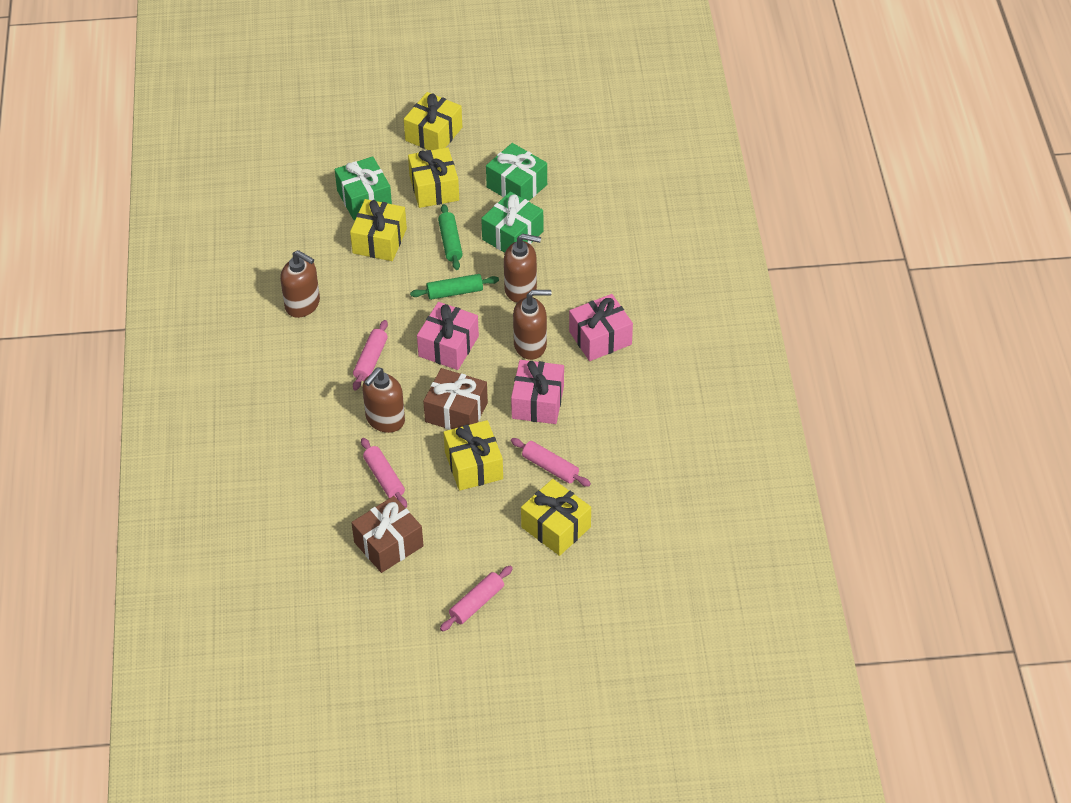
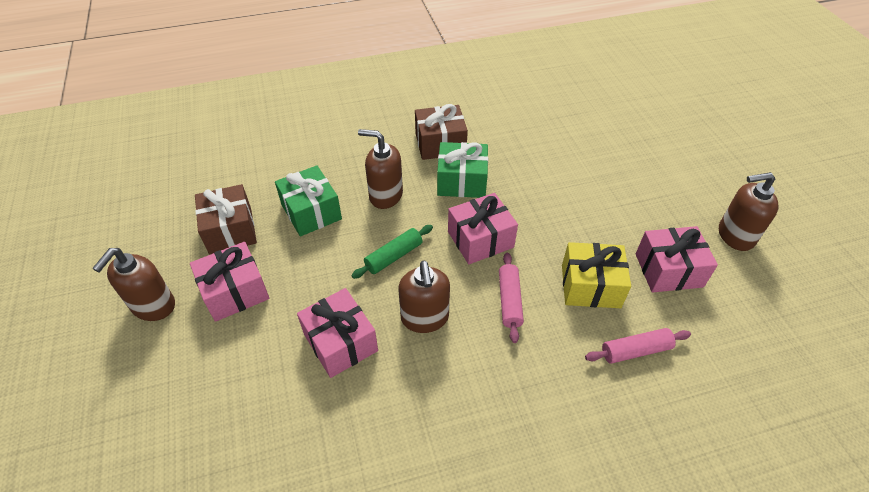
green gift: 3 -> 2
green rolling pin: 2 -> 1
pink gift: 3 -> 4
pink rolling pin: 4 -> 2
yellow gift: 5 -> 1

